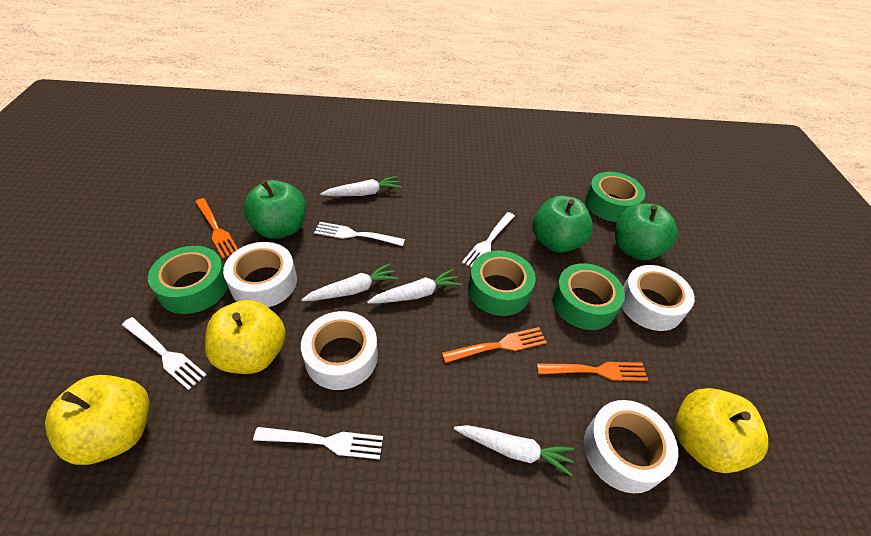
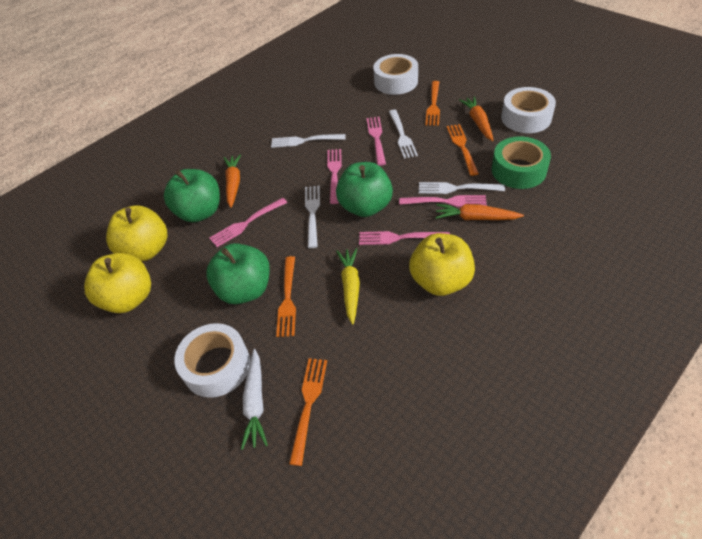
green tape: 4 -> 1
orange carrot: 0 -> 3
orange fork: 3 -> 4
pink fork: 0 -> 5
white carrot: 4 -> 1
white tape: 4 -> 3
yellow carrot: 0 -> 1

